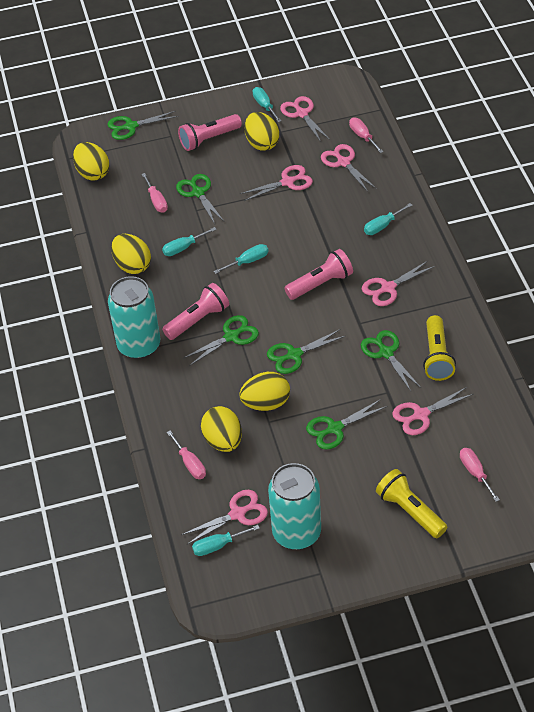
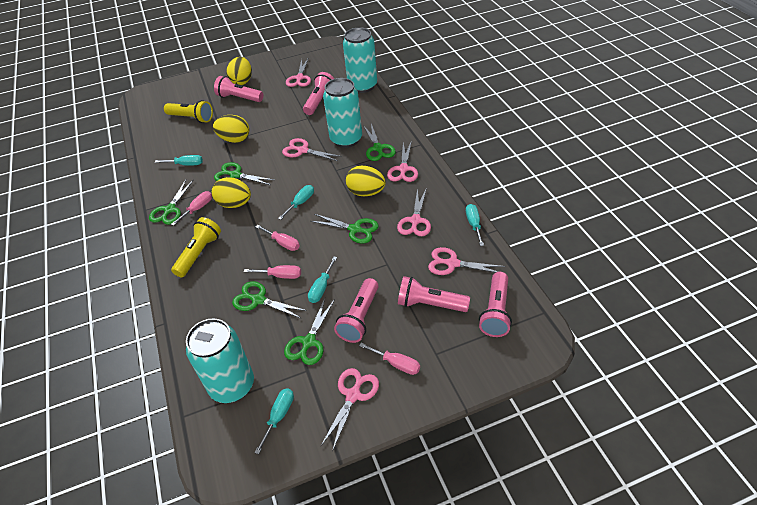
pink flashlight: 3 -> 5
turquoise can: 2 -> 3
yellow egg: 5 -> 4

